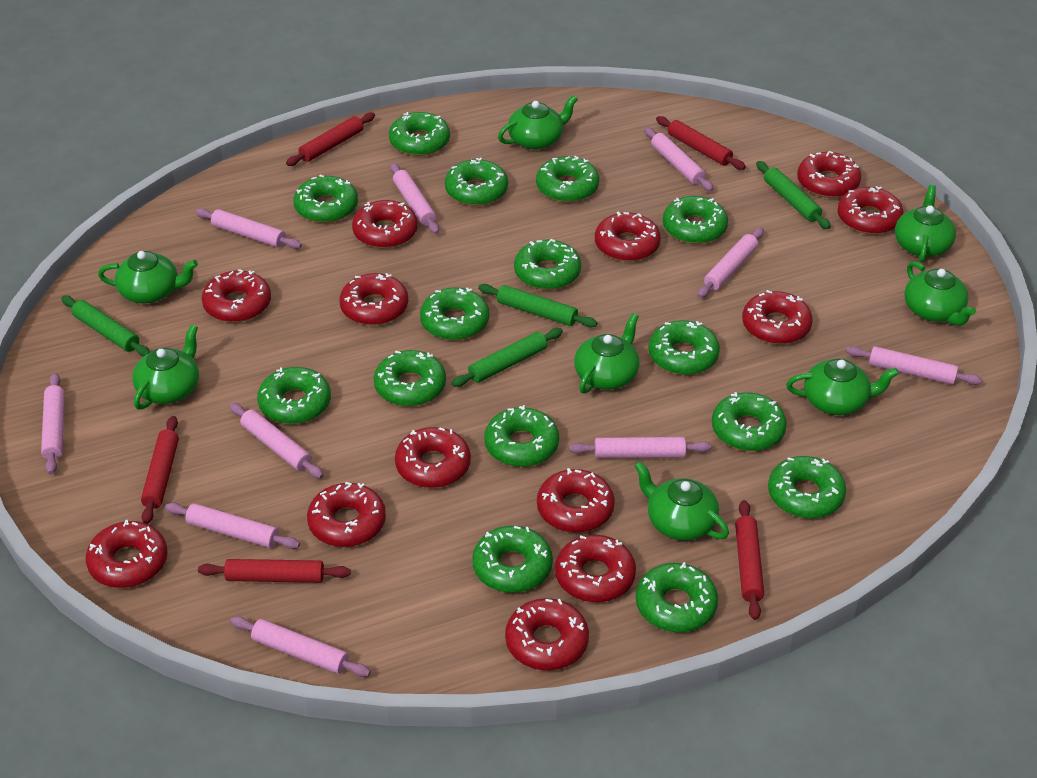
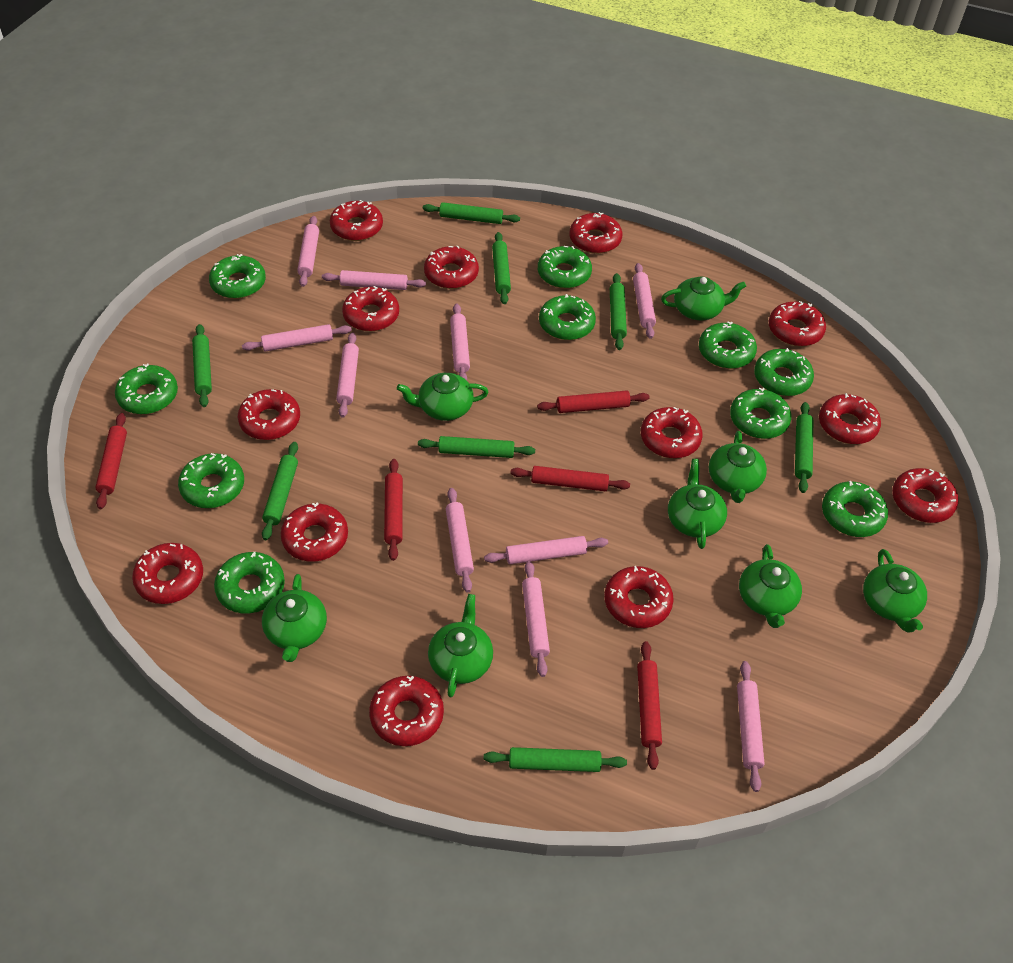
green donut: 15 -> 10
green rolling pin: 4 -> 8

